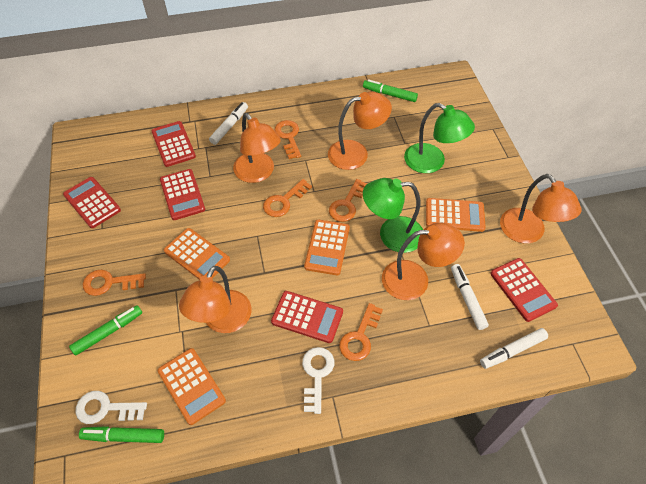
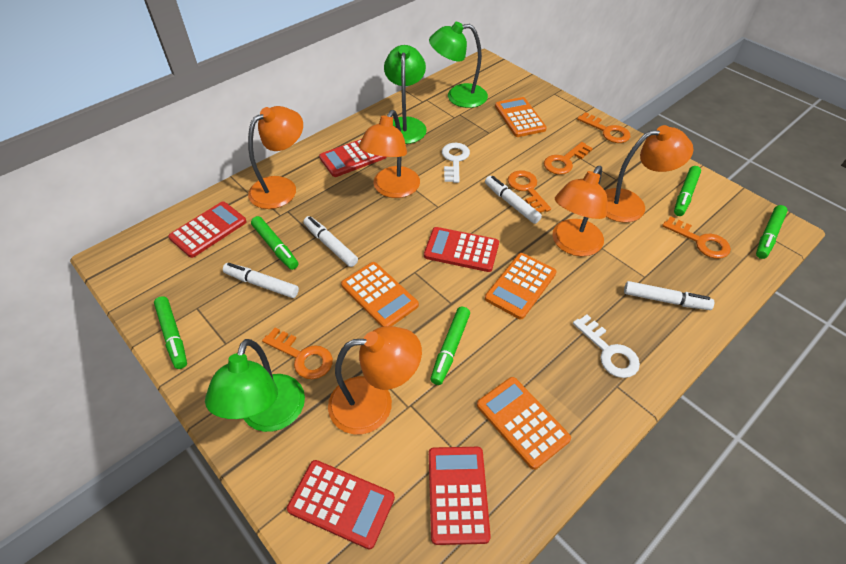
green lamp: 2 -> 3
green marker: 3 -> 5
white marker: 3 -> 4

